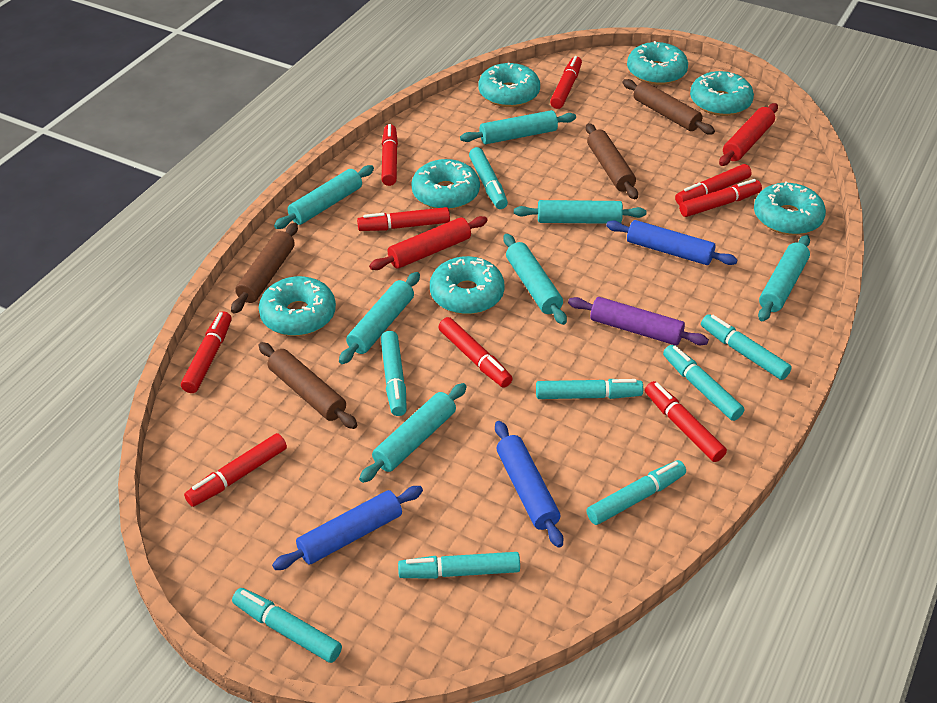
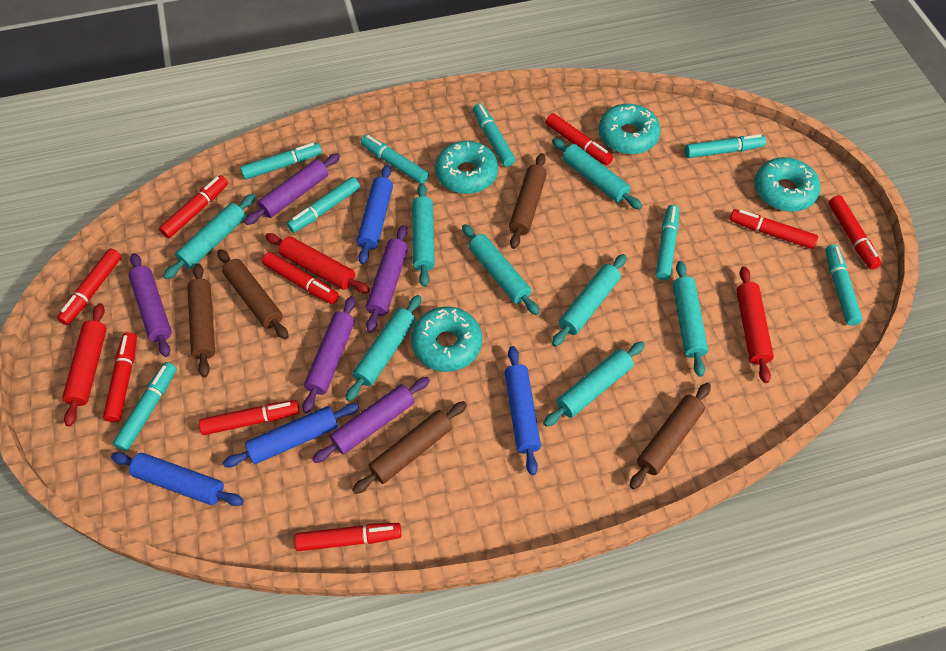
blue rolling pin: 3 -> 4
brown rolling pin: 4 -> 5
purple rolling pin: 1 -> 5
red rolling pin: 2 -> 3
turquoise donut: 7 -> 4
turquoise rolling pin: 7 -> 8

